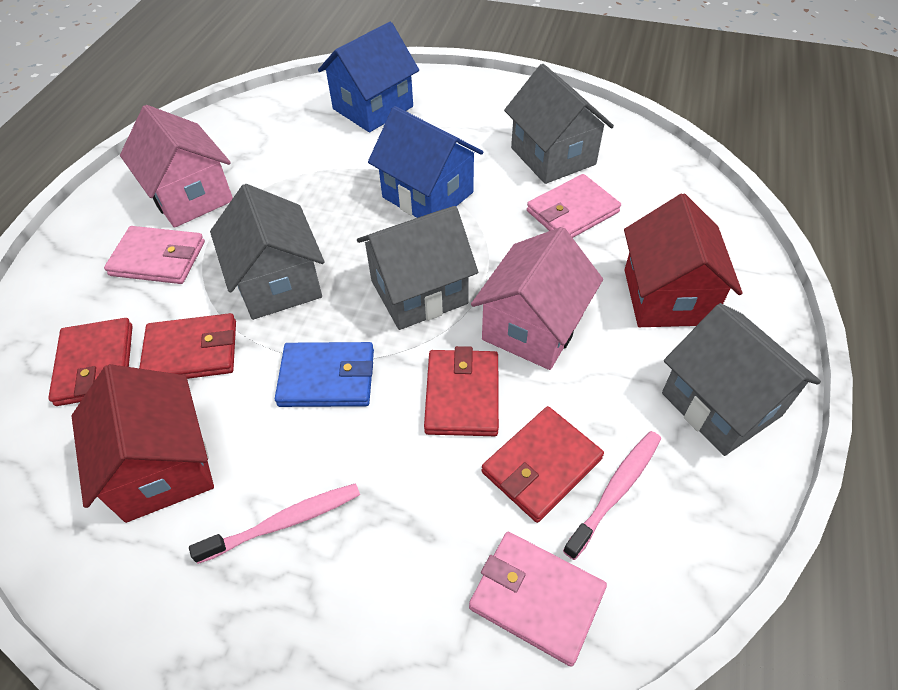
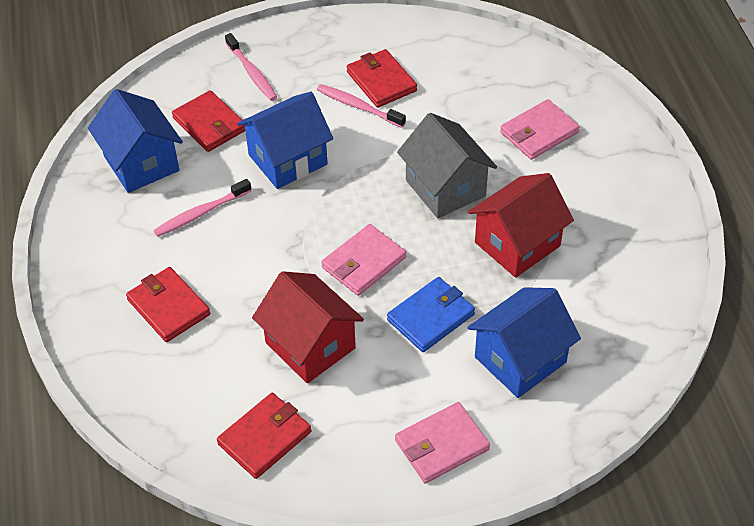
blue house: 2 -> 3
grey house: 4 -> 1
pink house: 2 -> 0
pink toothbrush: 2 -> 3

